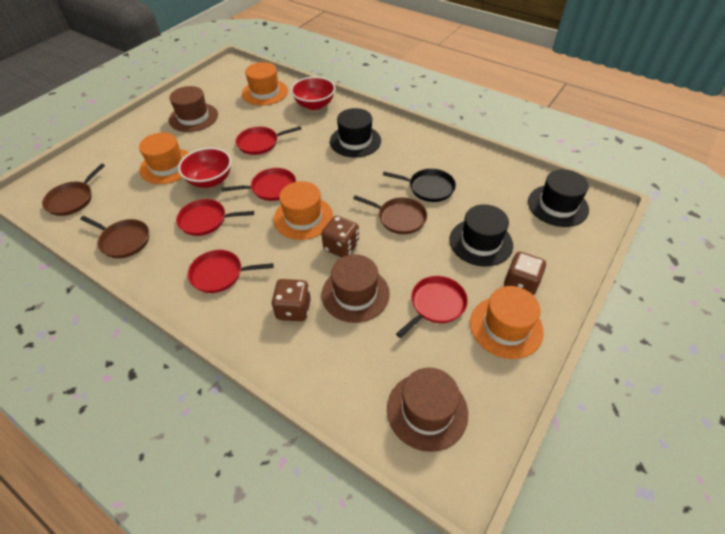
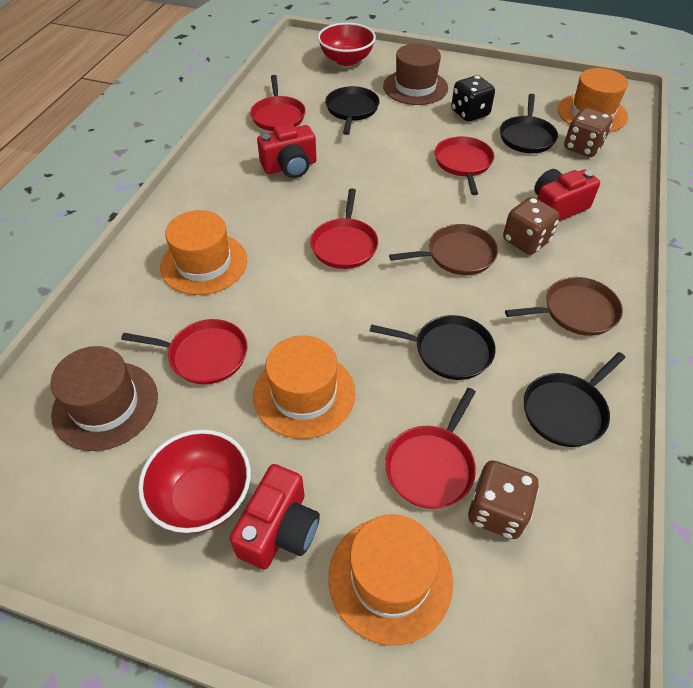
black dice: 0 -> 1
black hat: 3 -> 0
black pan: 1 -> 4
brown hat: 3 -> 2
brown pan: 3 -> 2
red camera: 0 -> 3

